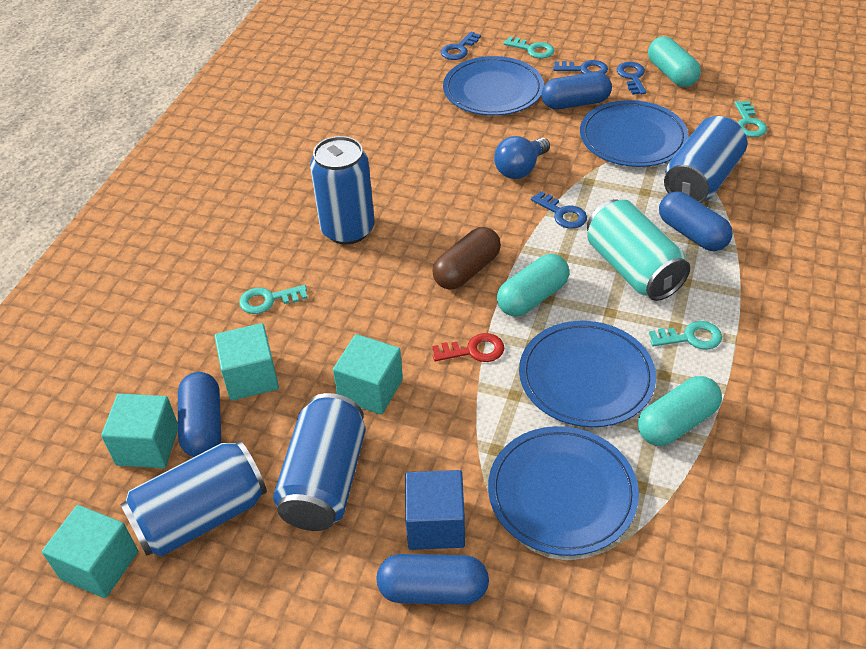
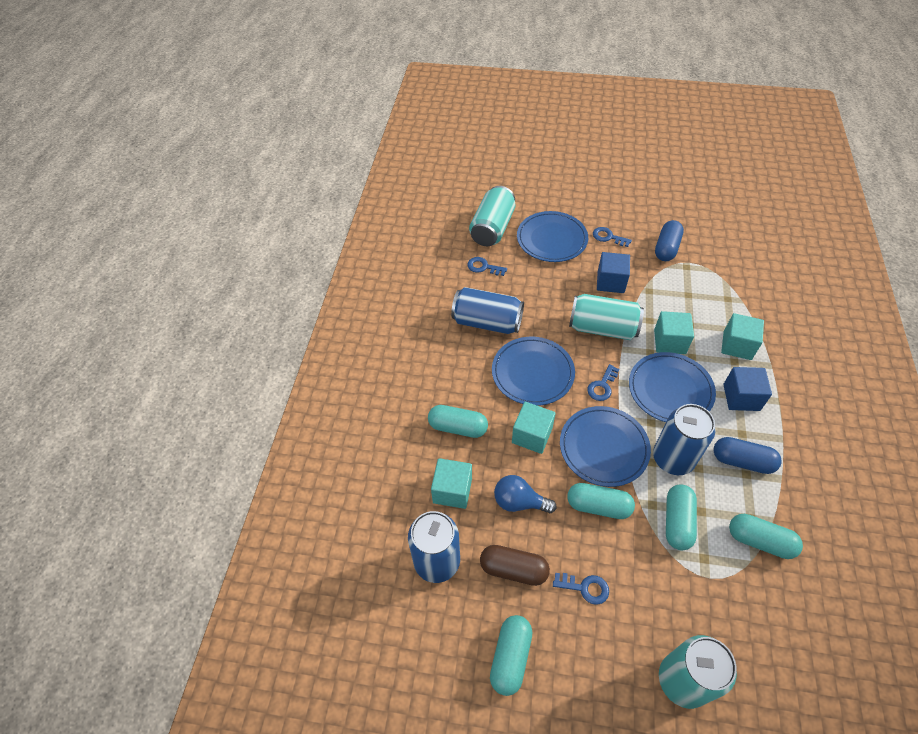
blue can: 4 -> 3
blue capsule: 4 -> 2
blue cube: 1 -> 2
red key: 1 -> 0
turquoise can: 1 -> 3
turquoise capsule: 3 -> 5
turquoise key: 4 -> 0

